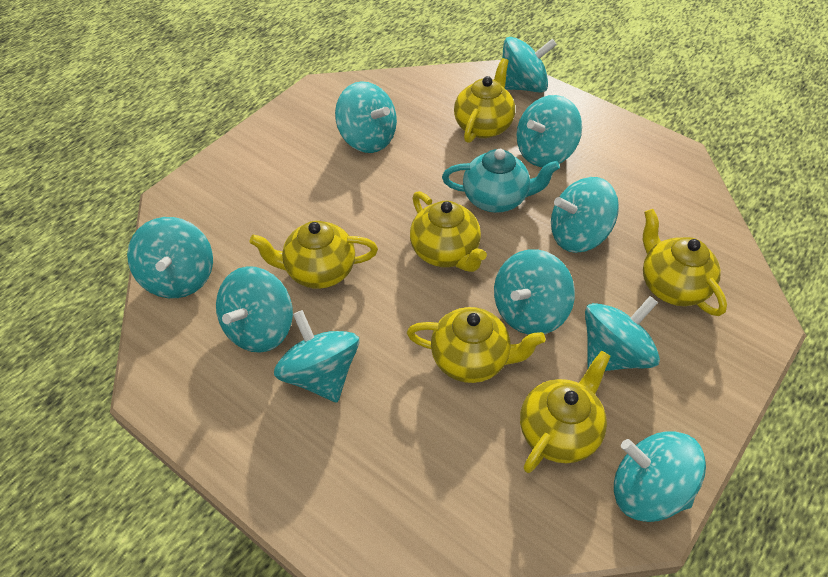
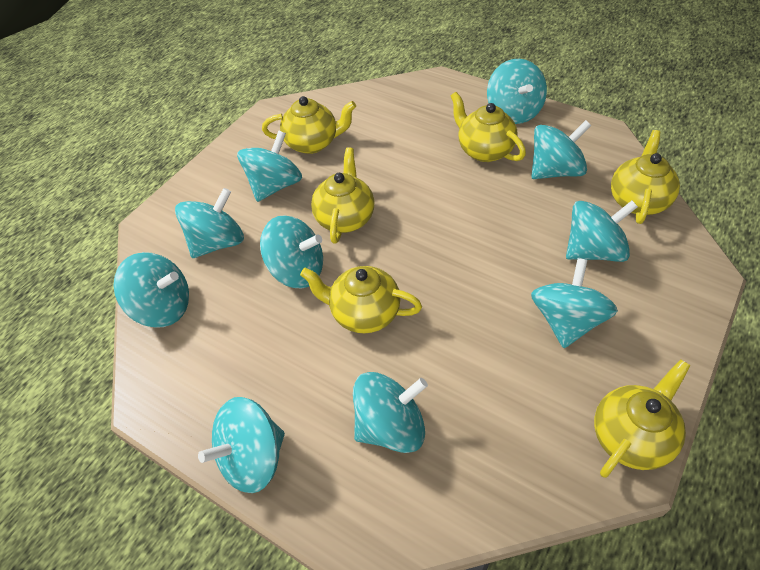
turquoise teapot: 1 -> 0

